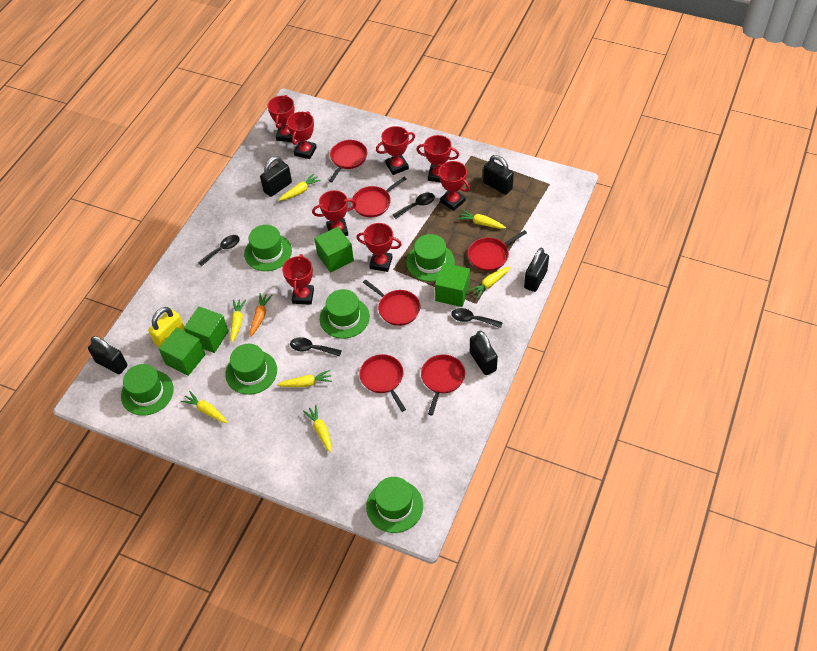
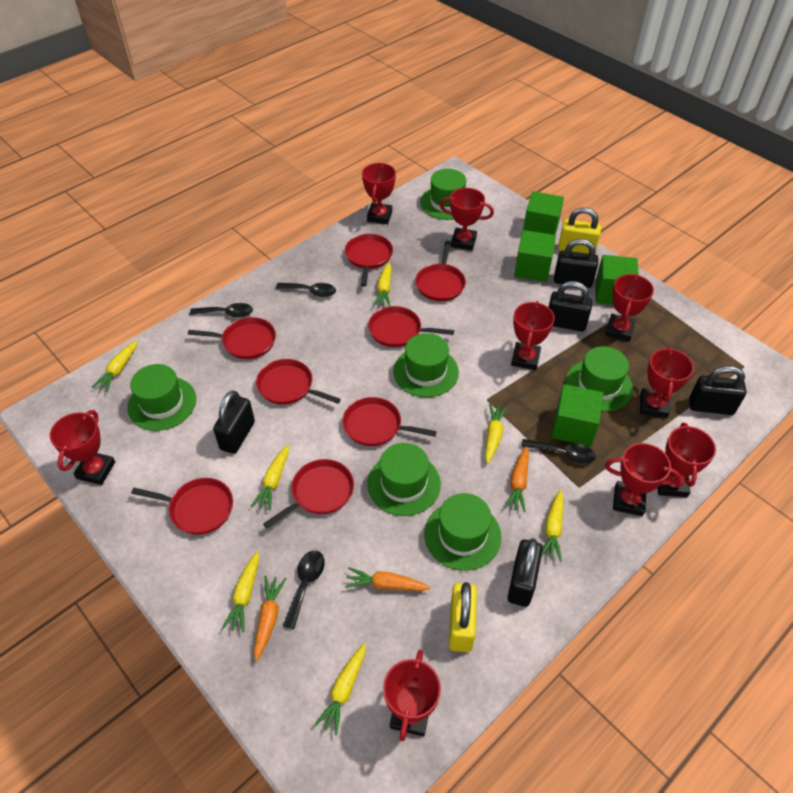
orange carrot: 1 -> 3
red pan: 6 -> 8
red trophy: 8 -> 9
yellow padlock: 1 -> 2

